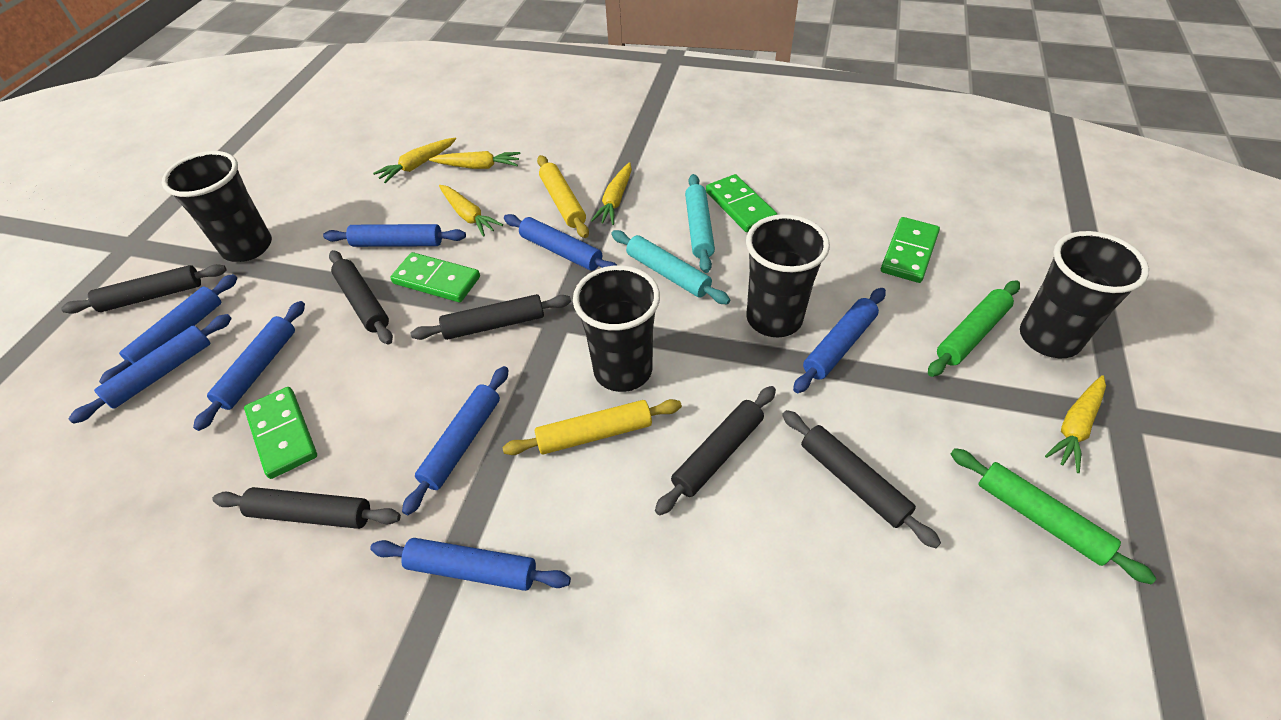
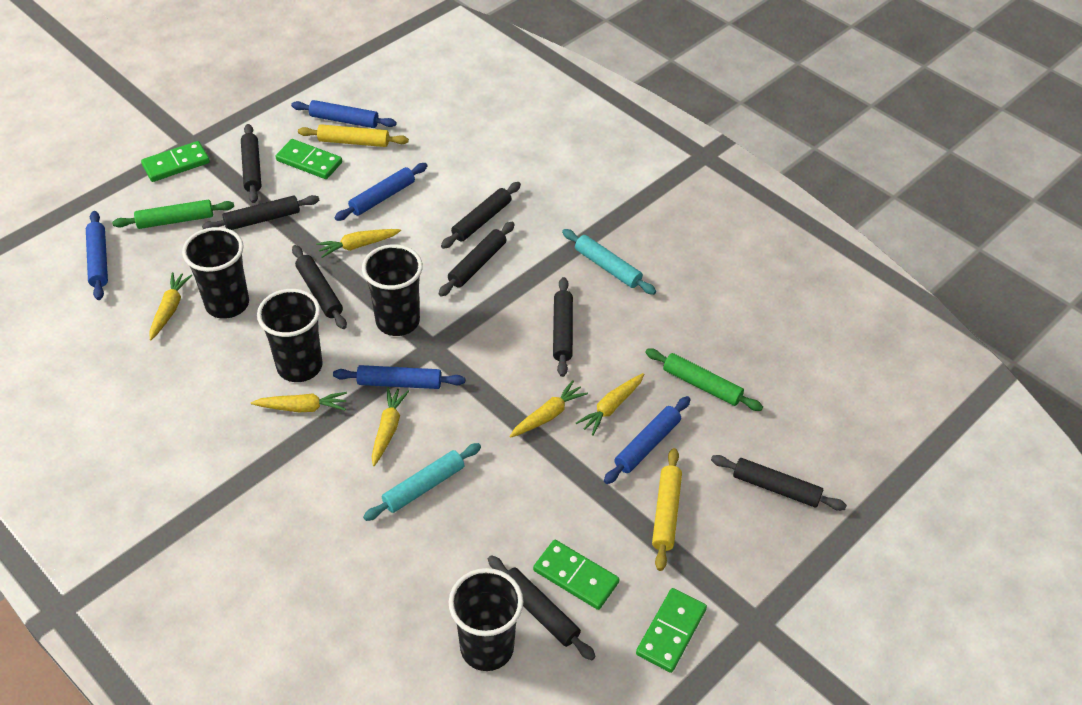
black rolling pin: 6 -> 8
blue rolling pin: 8 -> 5
yellow carrot: 5 -> 6

